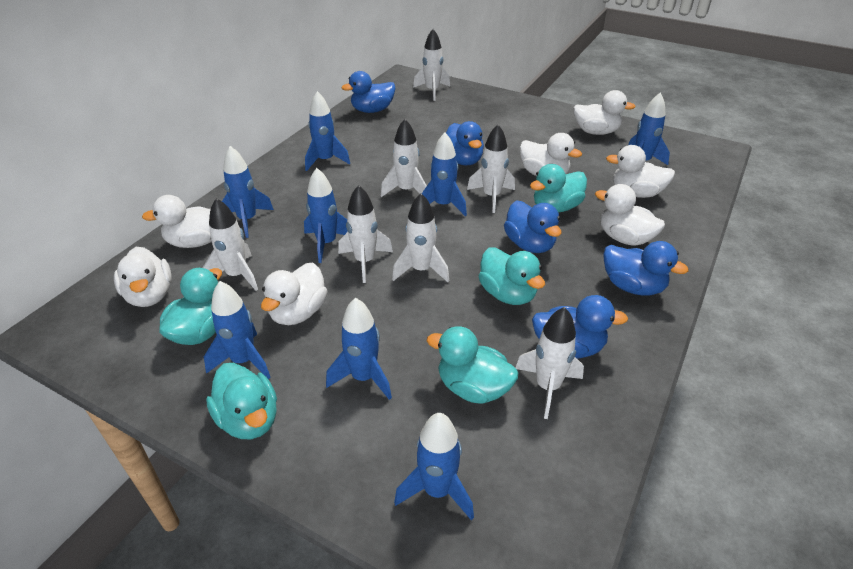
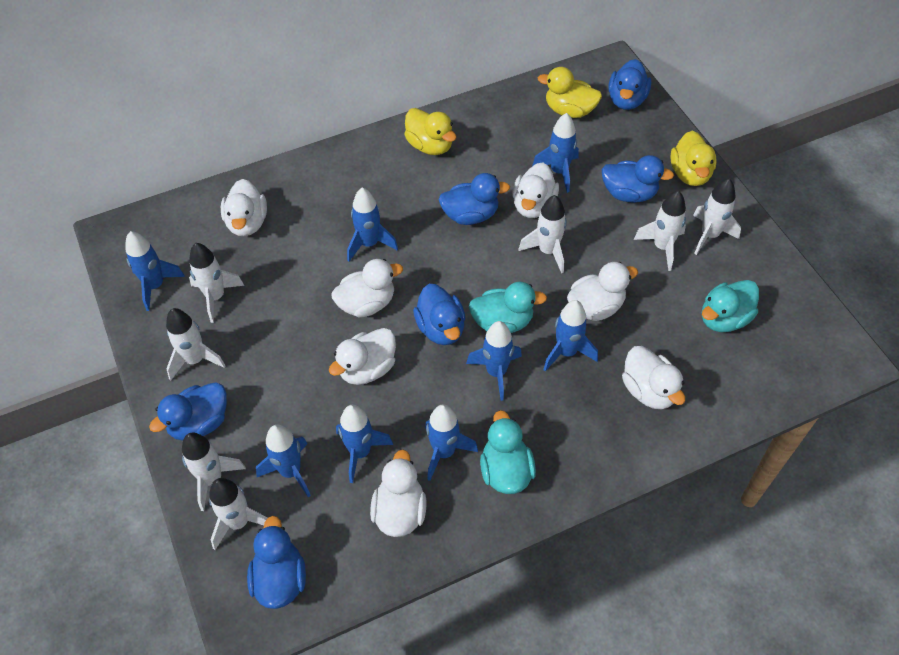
blue duck: 5 -> 6
turquoise duck: 5 -> 3
yellow duck: 0 -> 3

